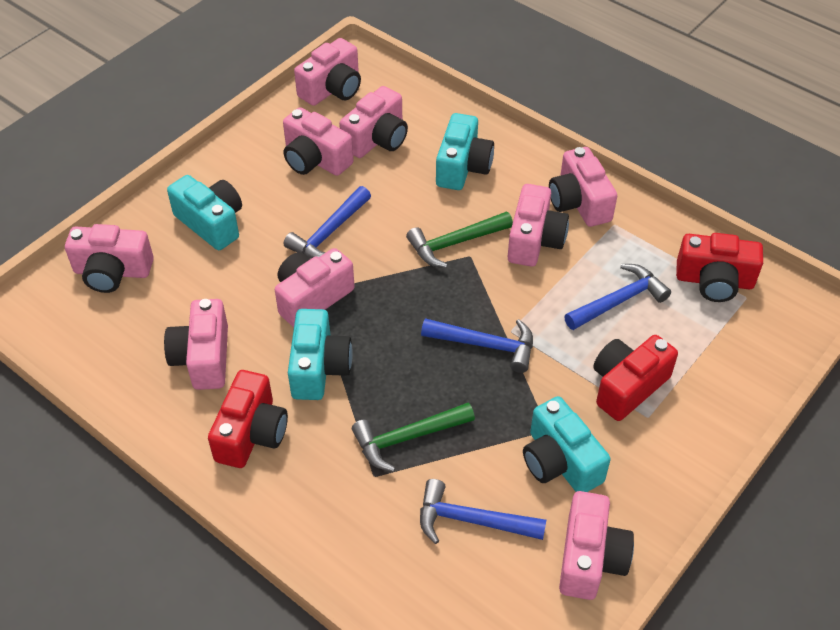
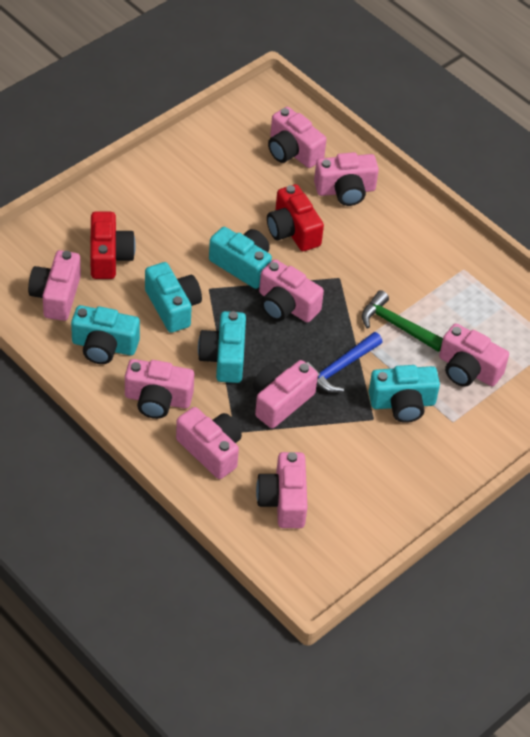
blue hammer: 4 -> 1
green hammer: 2 -> 1
red camera: 3 -> 2
turquoise camera: 4 -> 5

